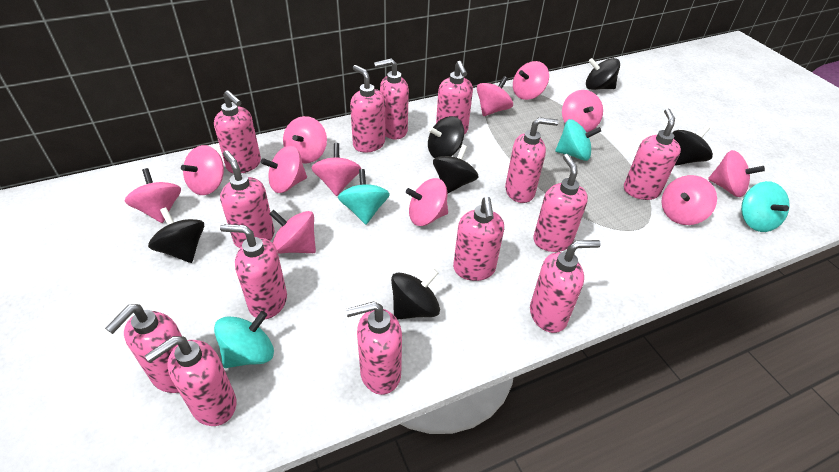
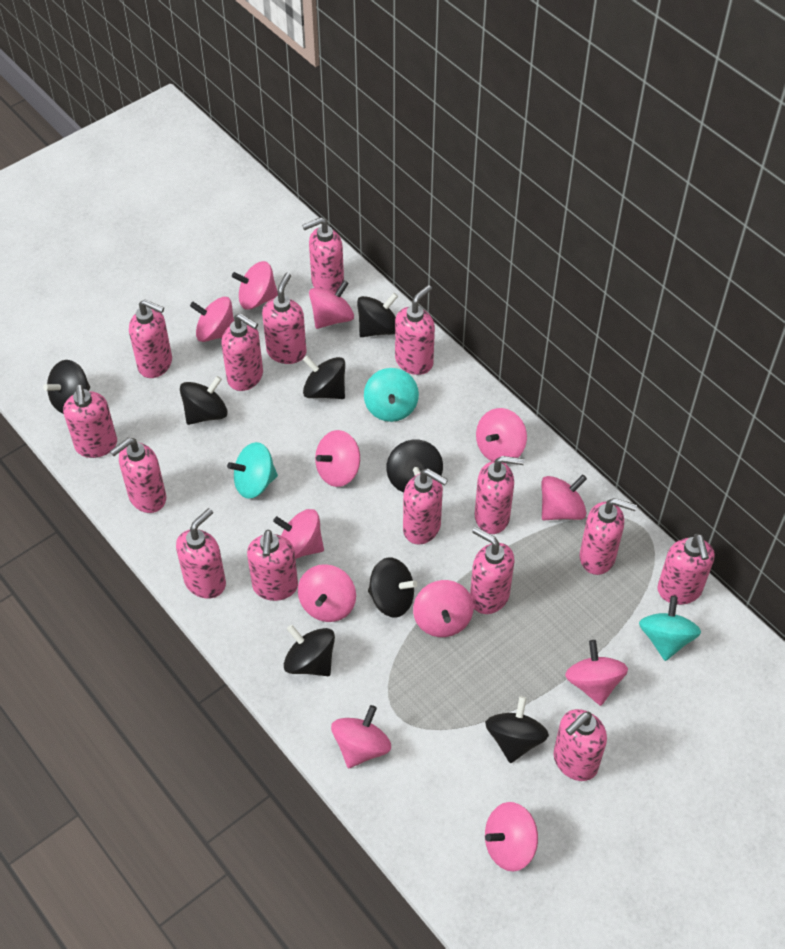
black spinning top: 6 -> 8
pink soap dispenser: 14 -> 15
turquoise spinning top: 4 -> 3

